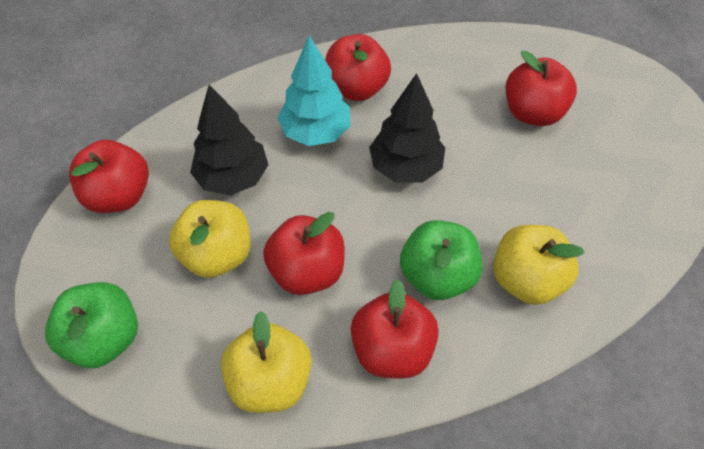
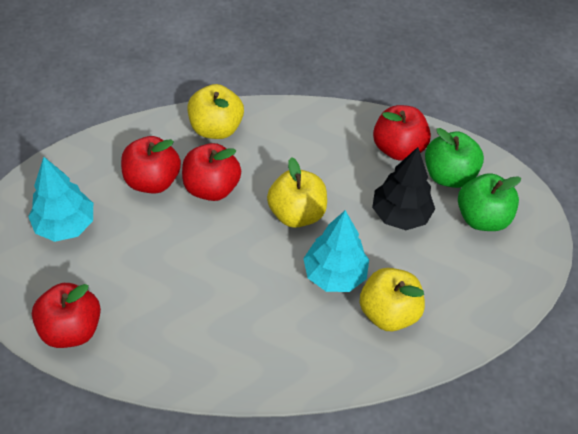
black tree: 2 -> 1
red apple: 5 -> 4
turquoise tree: 1 -> 2

